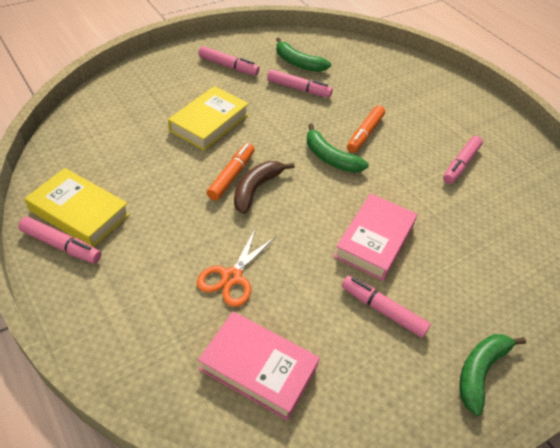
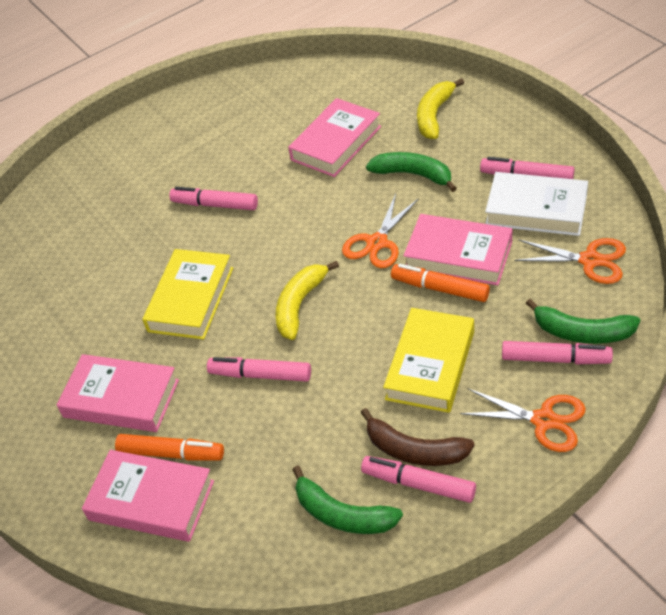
orange scissors: 1 -> 3
pink book: 2 -> 4
white book: 0 -> 1
yellow banana: 0 -> 2

